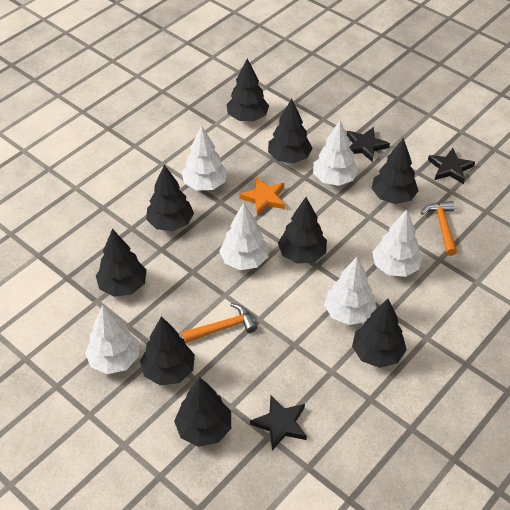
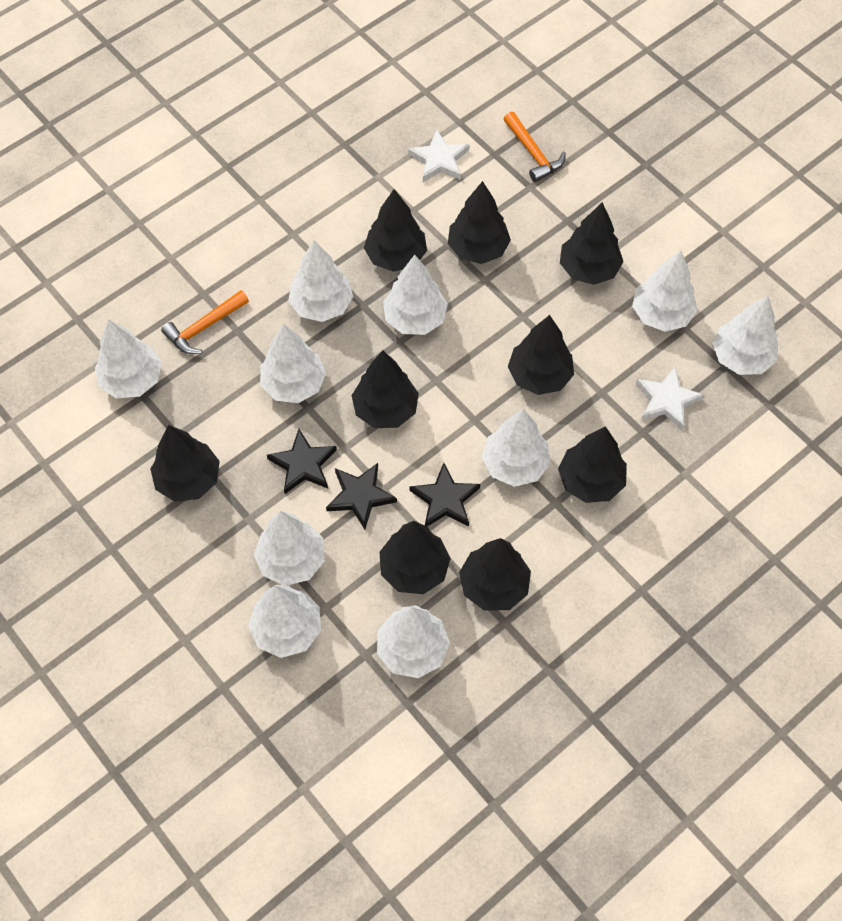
orange star: 1 -> 0
white star: 0 -> 2
white tree: 6 -> 10

